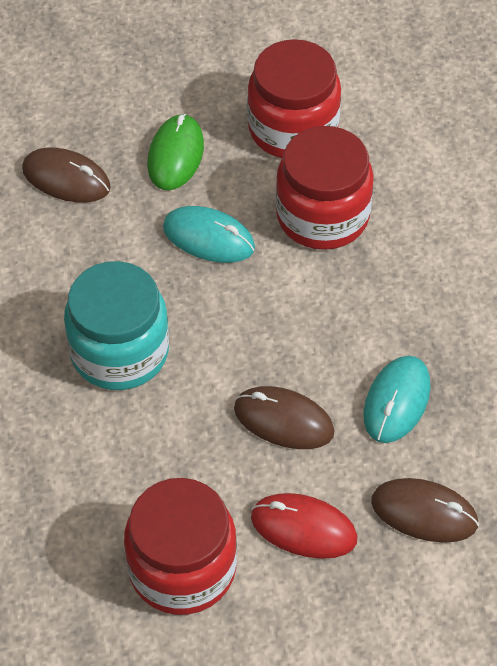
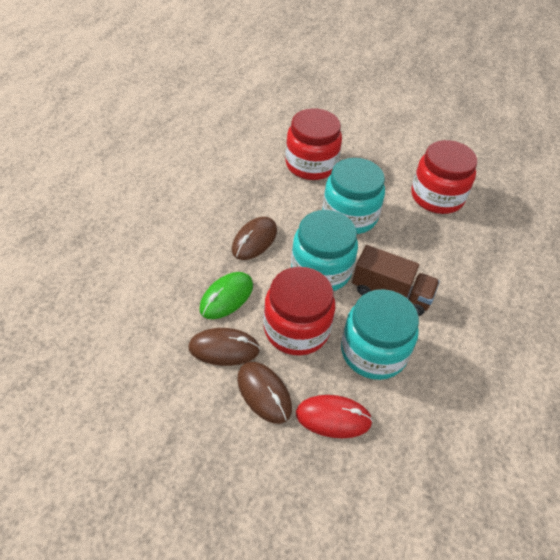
brown truck: 0 -> 1
turquoise jar: 1 -> 3
turquoise mouse: 2 -> 0

